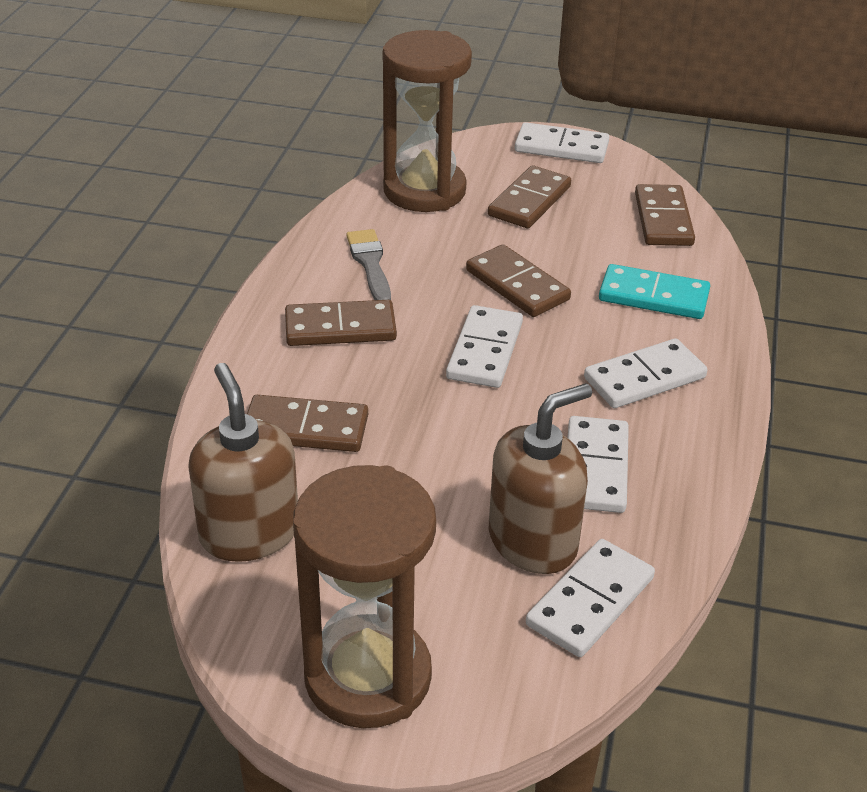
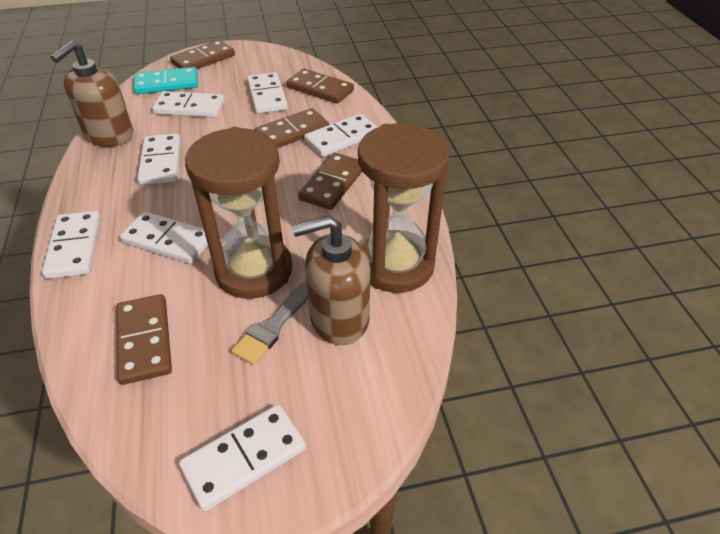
white domino: 5 -> 7

